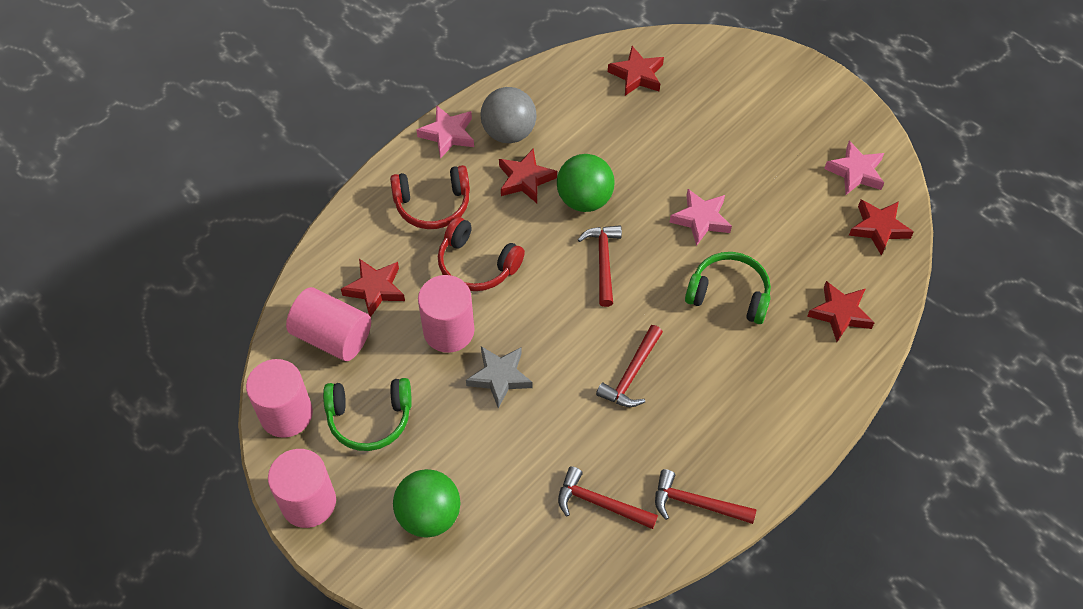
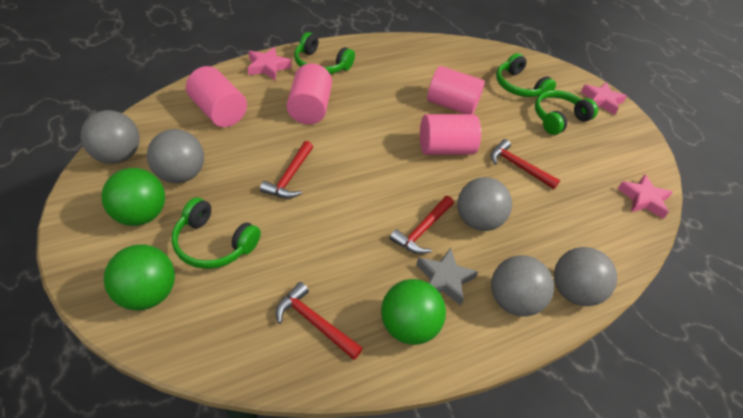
green ball: 2 -> 3
green headphones: 2 -> 4
grey ball: 1 -> 5
red headphones: 2 -> 0
red star: 5 -> 0

